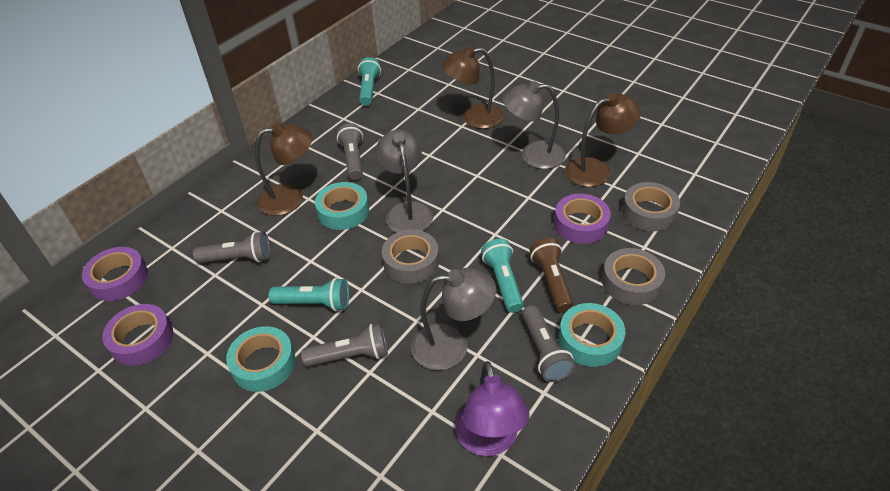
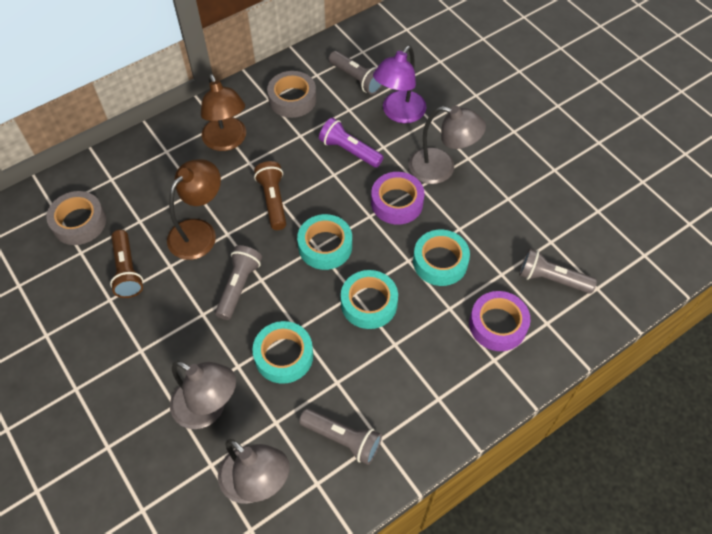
brown flashlight: 1 -> 2
brown lamp: 3 -> 2
grey tape: 3 -> 2
purple flashlight: 0 -> 1
purple tape: 3 -> 2
turquoise flashlight: 3 -> 0
turquoise tape: 3 -> 4

